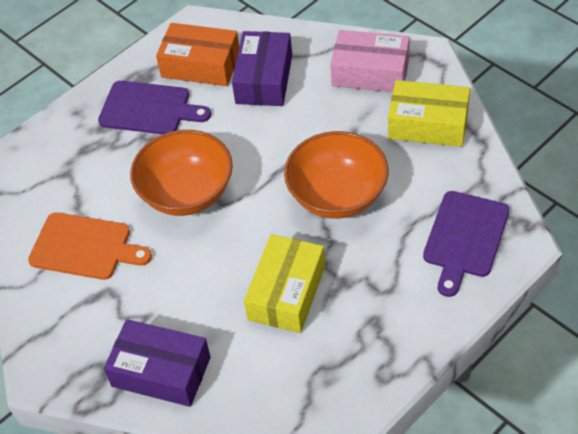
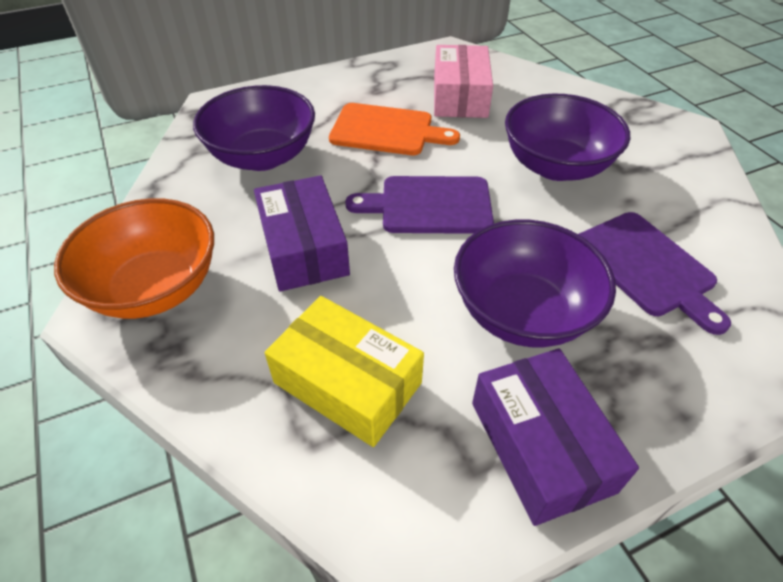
orange bowl: 2 -> 1
orange box: 1 -> 0
purple bowl: 0 -> 3
yellow box: 2 -> 1

